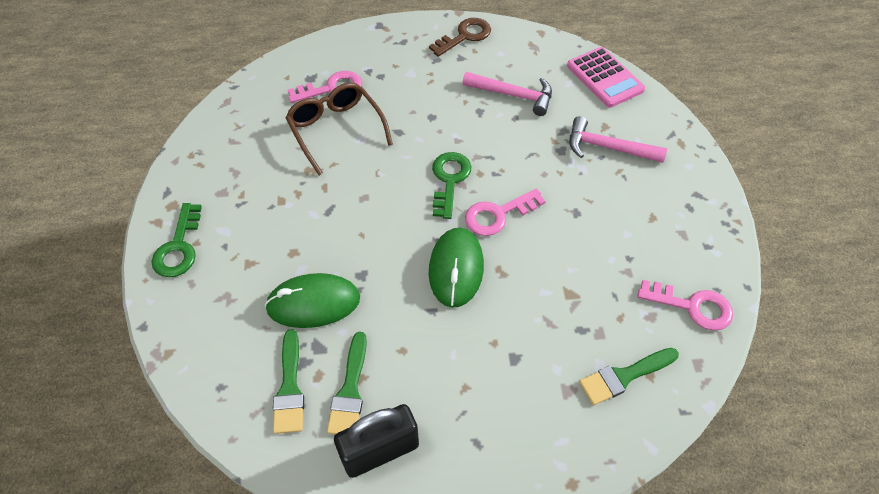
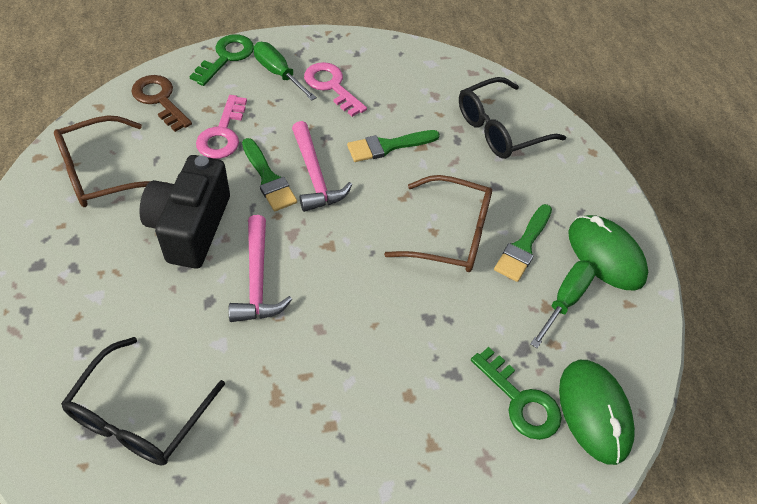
black camera: 0 -> 1
black glasses: 0 -> 2
black padlock: 1 -> 0
brown glasses: 1 -> 2
green screwdriver: 0 -> 2
pink calculator: 1 -> 0
pink key: 3 -> 2

